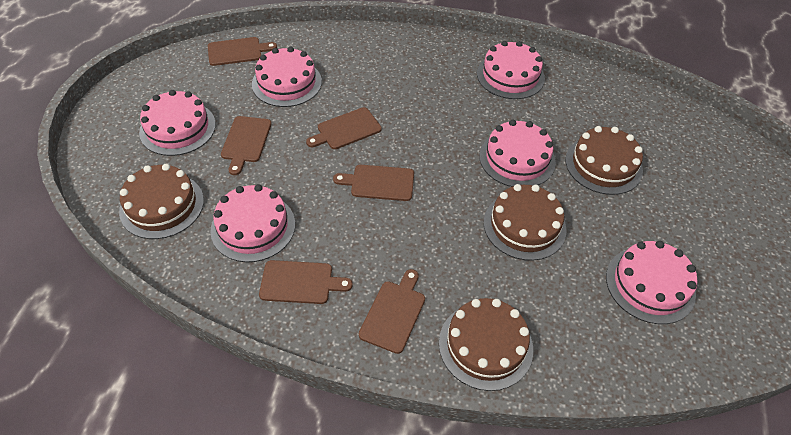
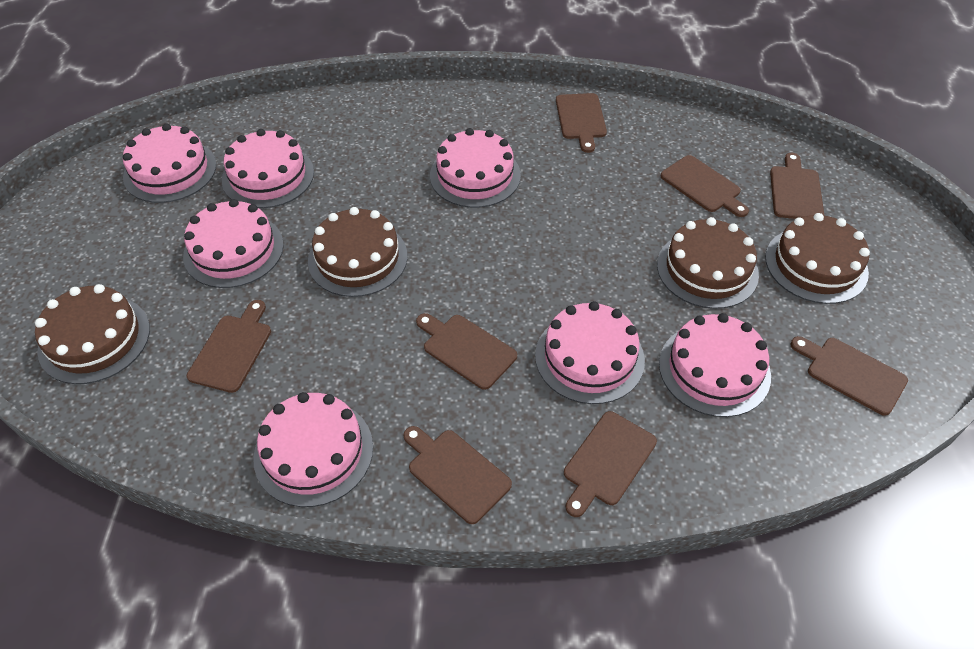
brown cutting board: 6 -> 8
pink cake: 6 -> 7

